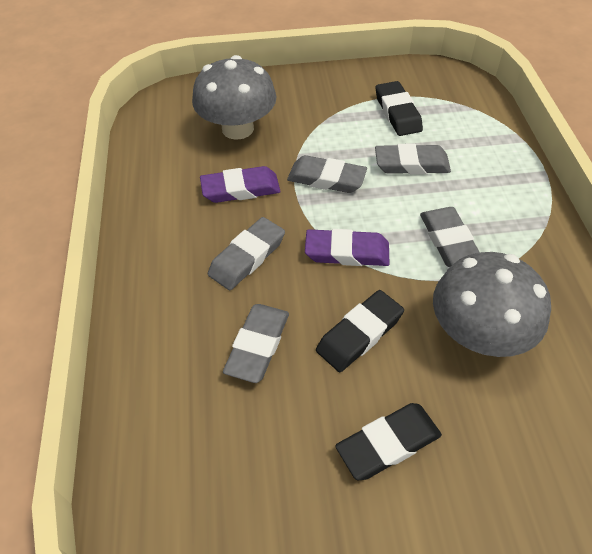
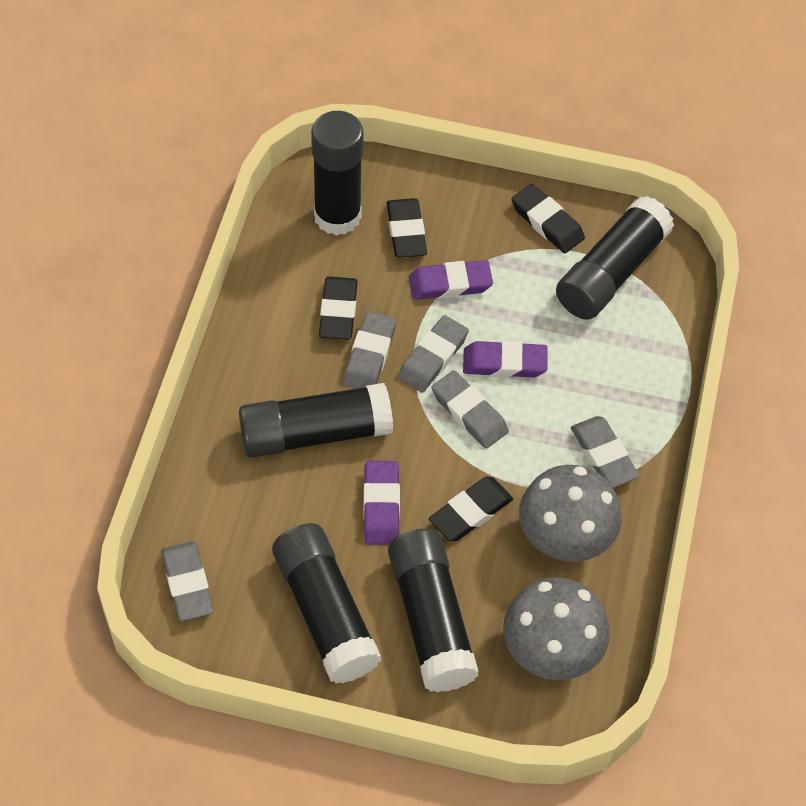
black eraser: 3 -> 4
black glue stick: 0 -> 5
purple eraser: 2 -> 3

